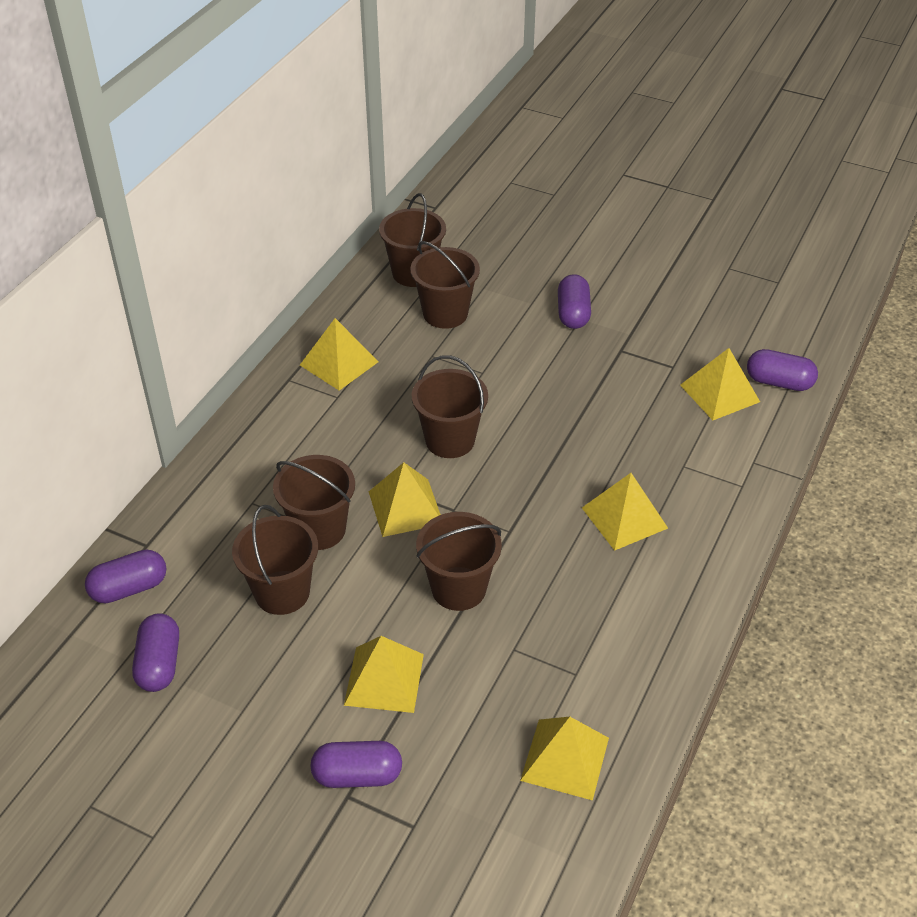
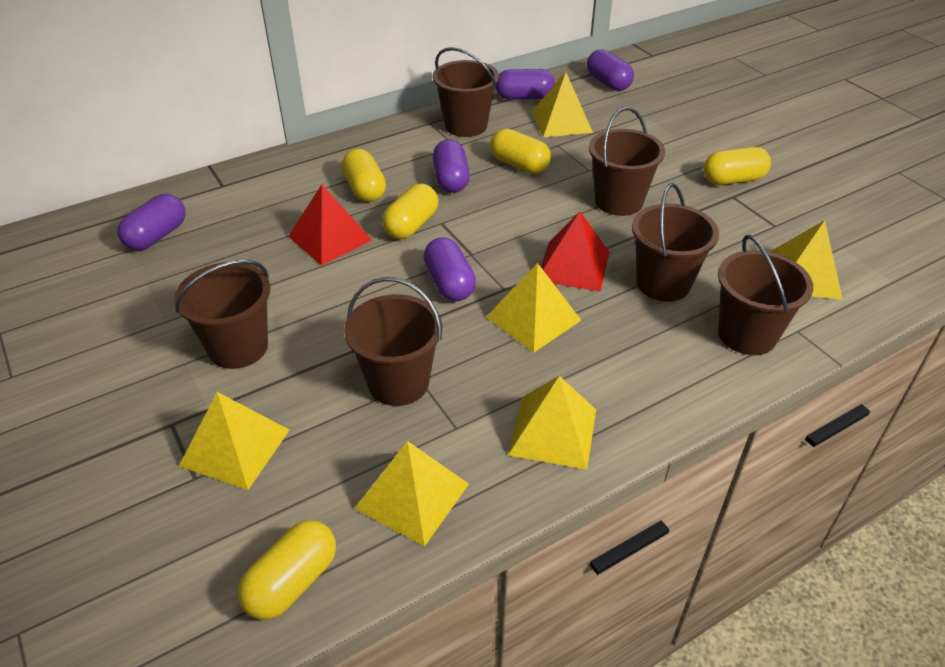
red pyramid: 0 -> 2
yellow capsule: 0 -> 5

